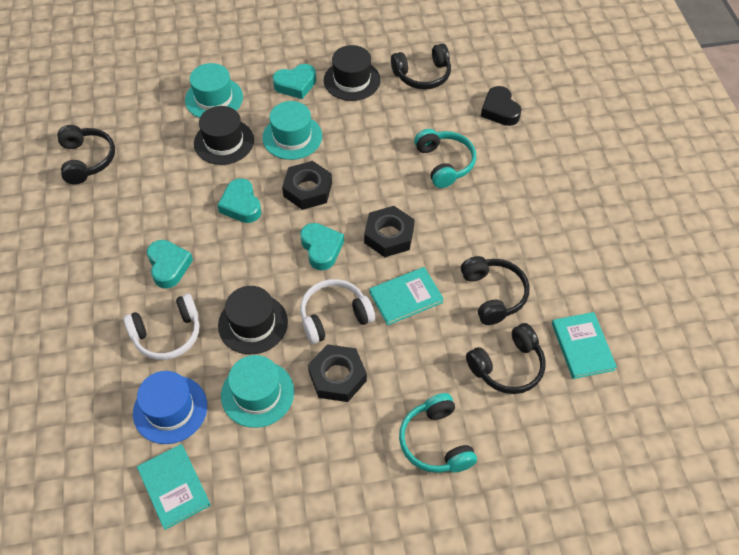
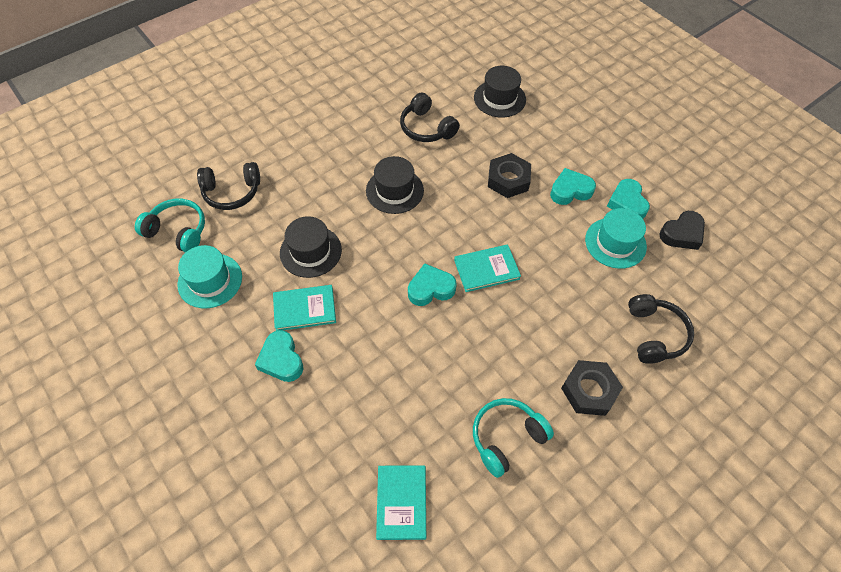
black headphones: 4 -> 3
black nut: 3 -> 2
blue hat: 1 -> 0
turquoise hat: 3 -> 2
white headphones: 2 -> 0

